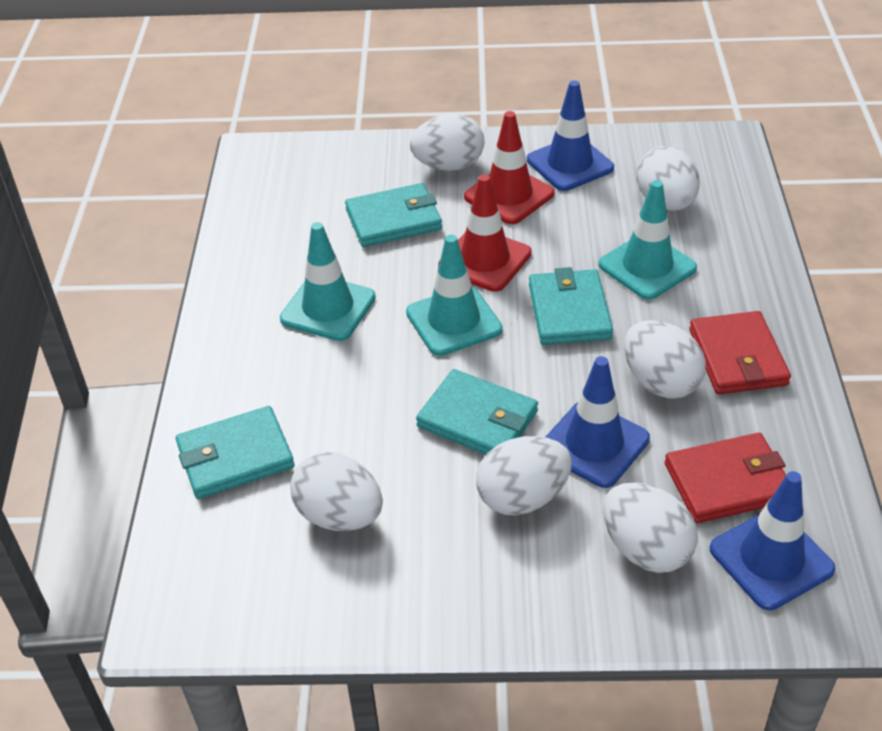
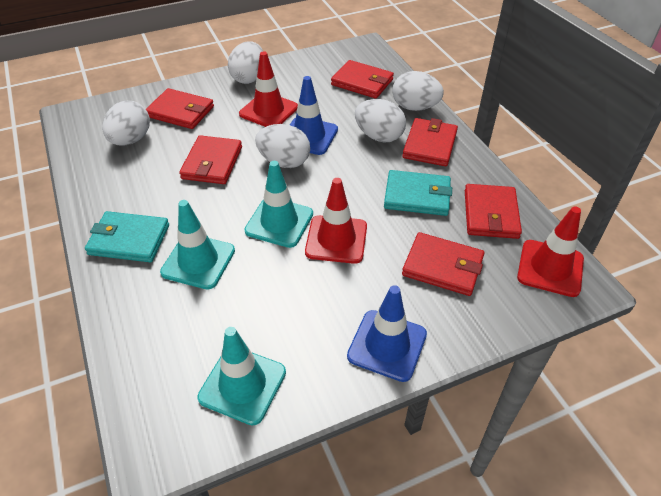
blue traffic cone: 3 -> 2
red traffic cone: 2 -> 3
red wallet: 2 -> 6
turquoise wallet: 4 -> 2
white egg: 6 -> 5

